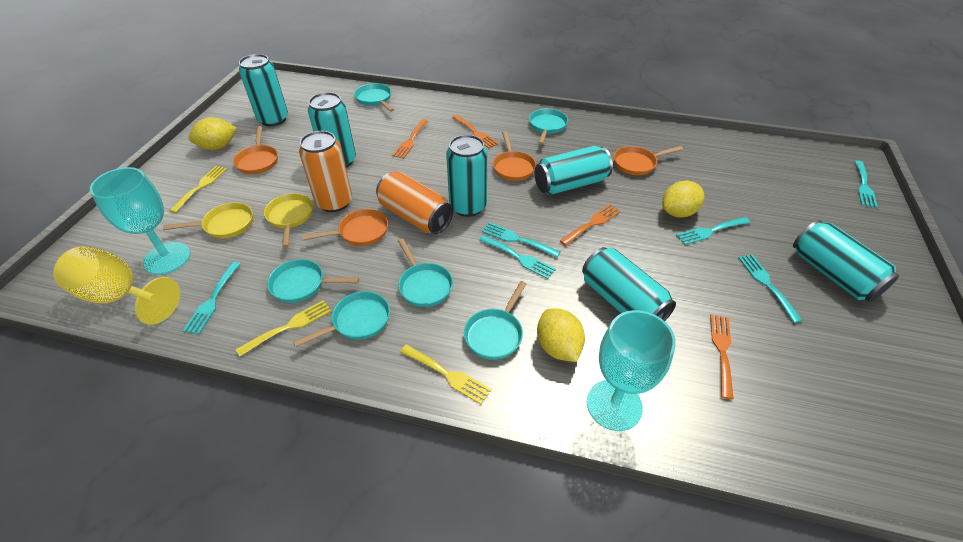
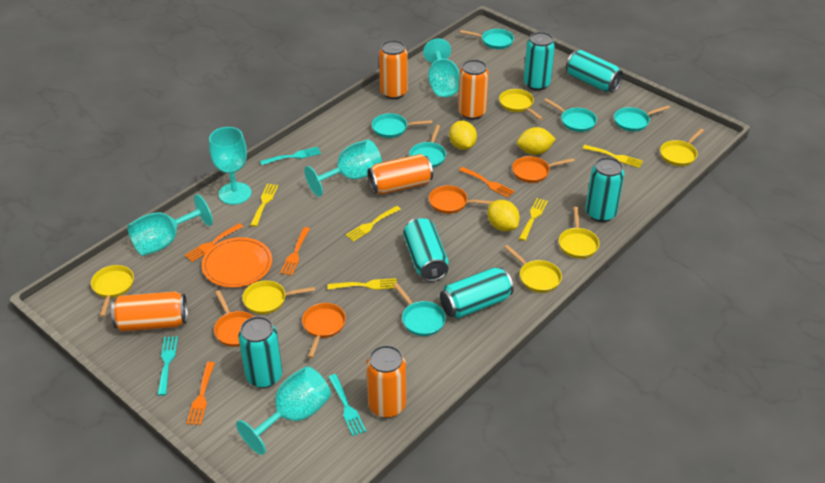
orange can: 2 -> 5
orange plate: 0 -> 1
turquoise fork: 6 -> 3
turquoise goblet: 2 -> 5
yellow fork: 3 -> 5
yellow goblet: 1 -> 0
yellow pan: 2 -> 6

